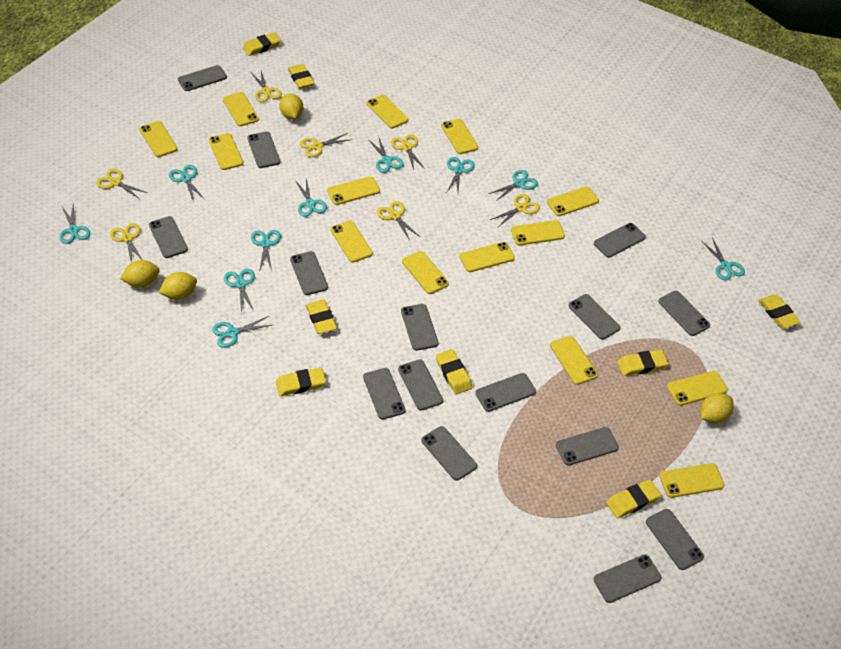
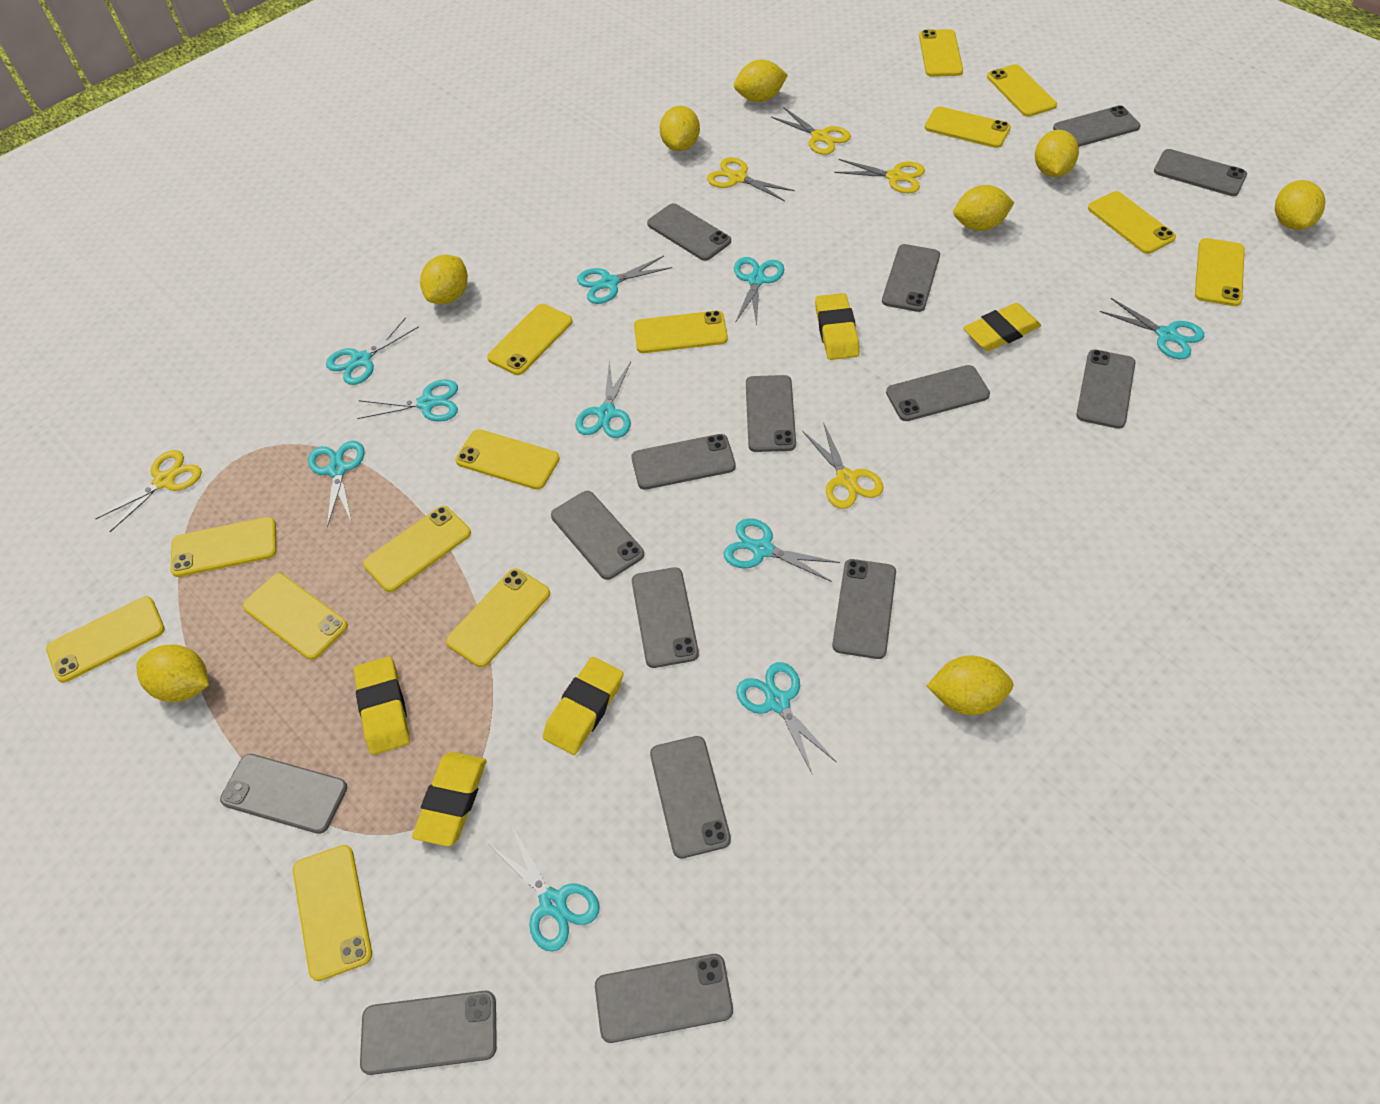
yellow eraser: 8 -> 5
yellow lemon: 4 -> 8
yellow scissors: 7 -> 5

